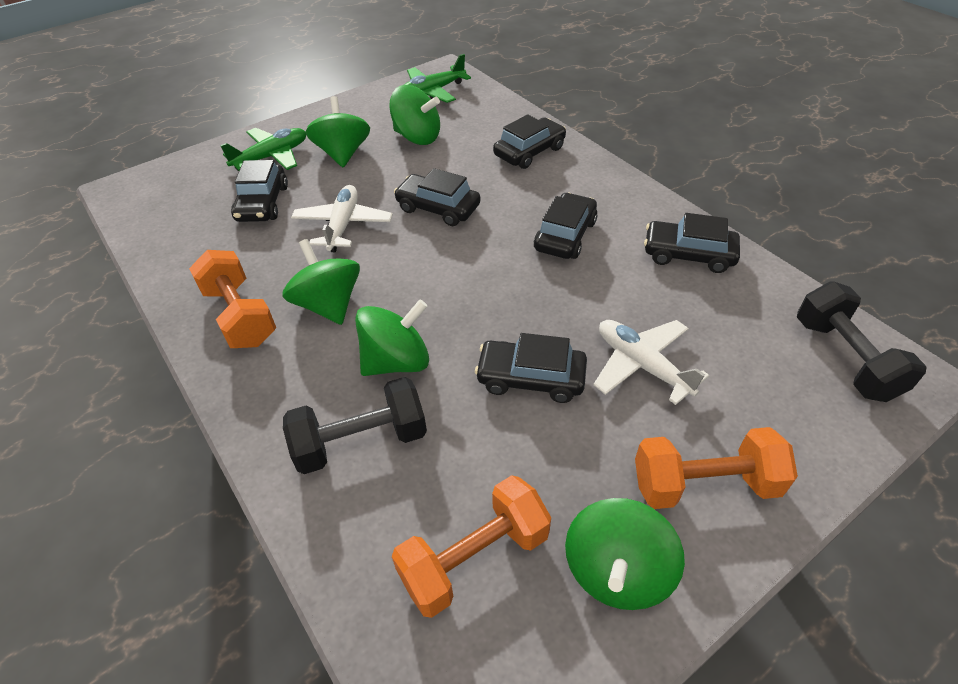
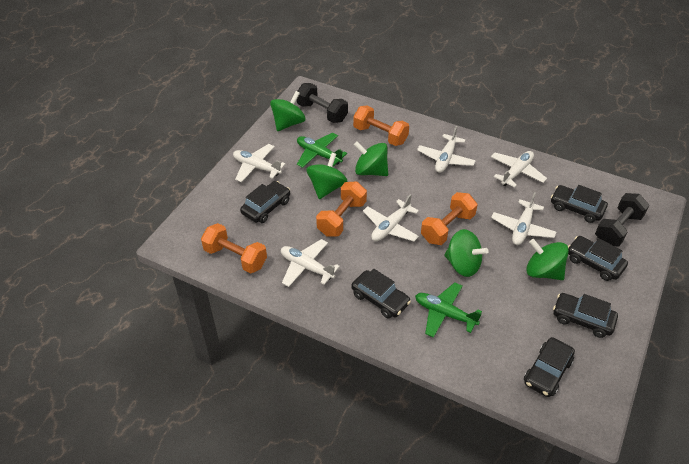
orange dumbbell: 3 -> 4
white plane: 2 -> 6

